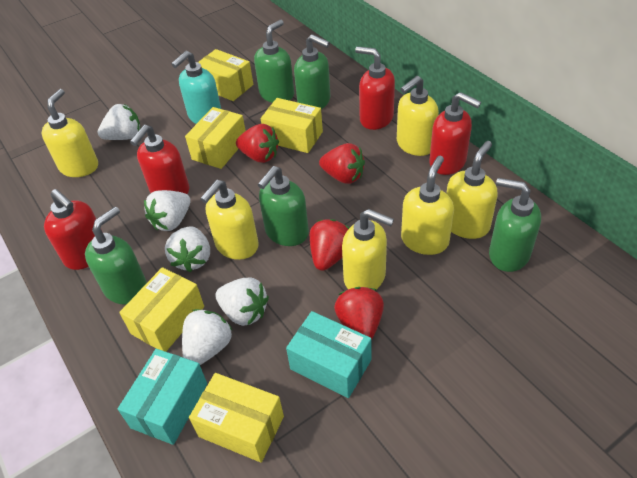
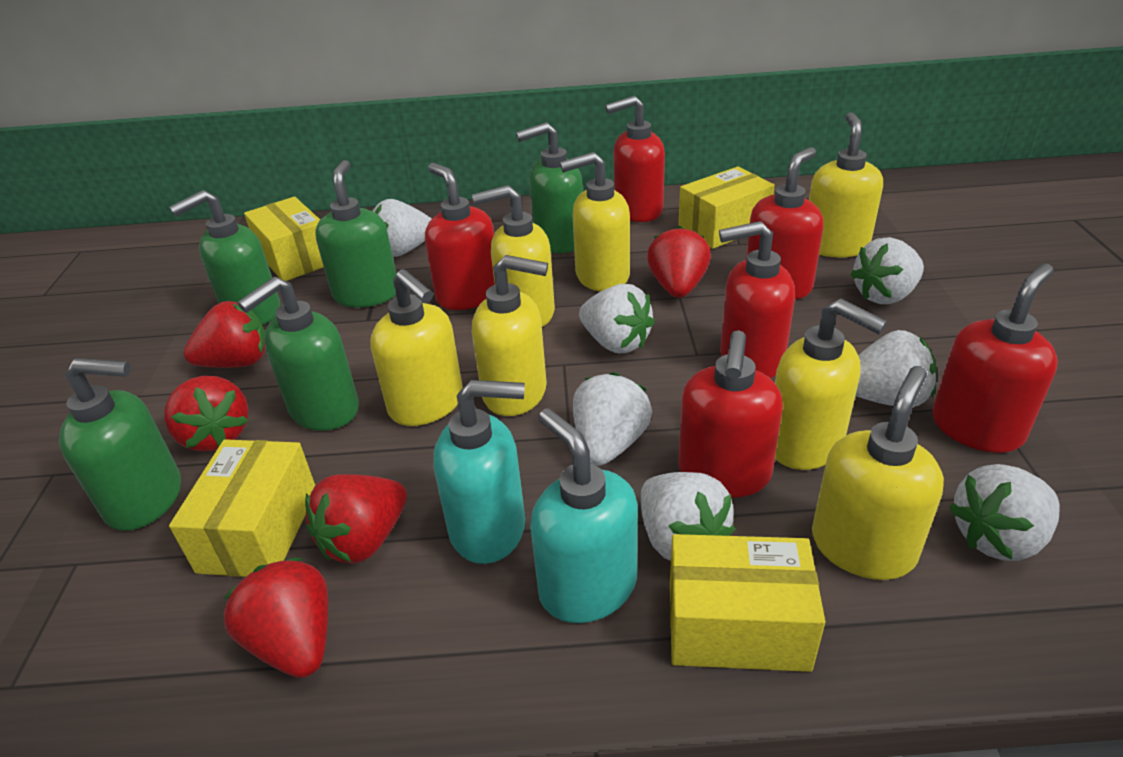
red soap dispenser: 4 -> 6
red strawberry: 4 -> 5
turquoise box: 2 -> 0
turquoise soap dispenser: 1 -> 2
white strawberry: 5 -> 7
yellow box: 5 -> 4
yellow soap dispenser: 6 -> 7

